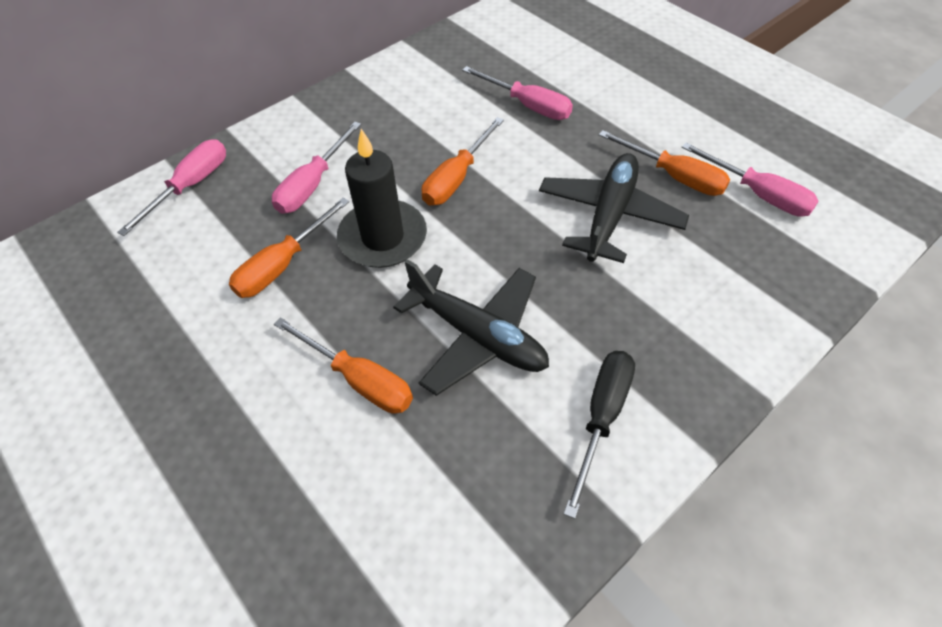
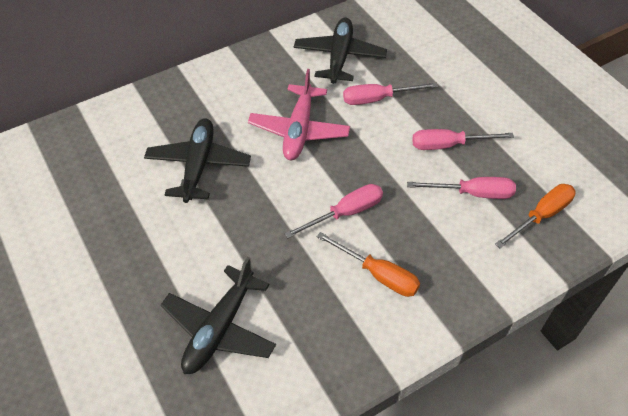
black candle: 1 -> 0
black plane: 2 -> 3
black screwdriver: 1 -> 0
orange screwdriver: 4 -> 2
pink plane: 0 -> 1

